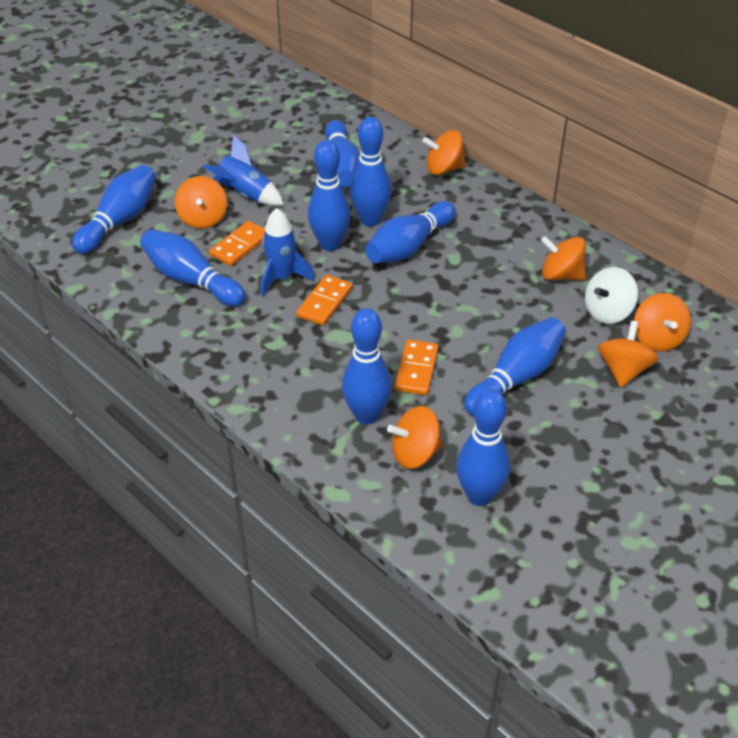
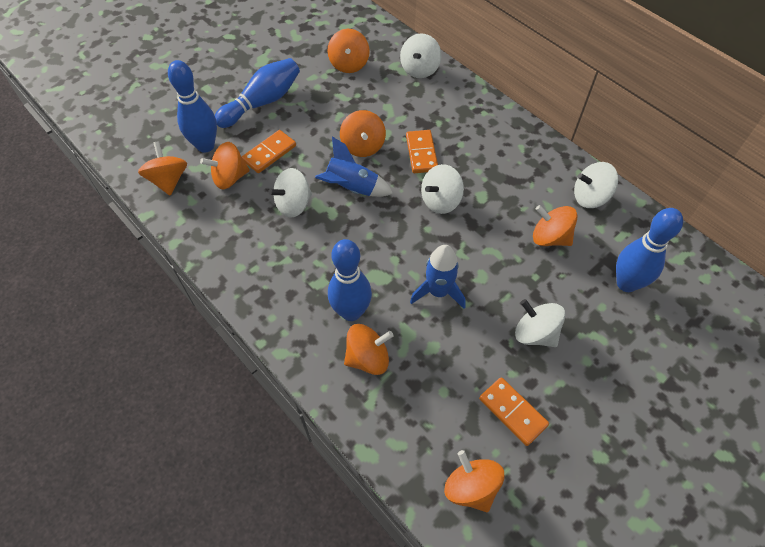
blue bowling pin: 9 -> 4
orange spinning top: 6 -> 7
white spinning top: 1 -> 5

